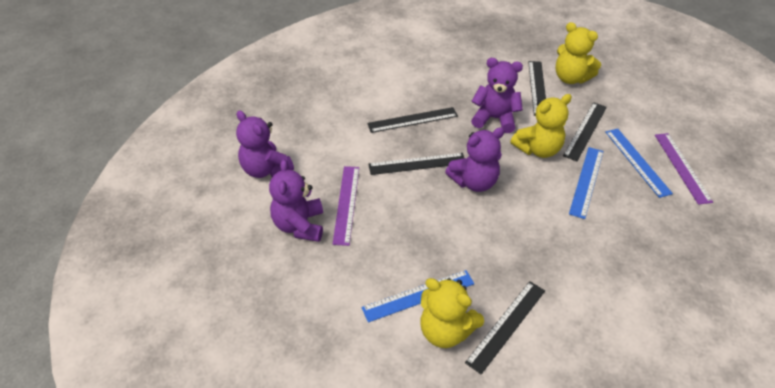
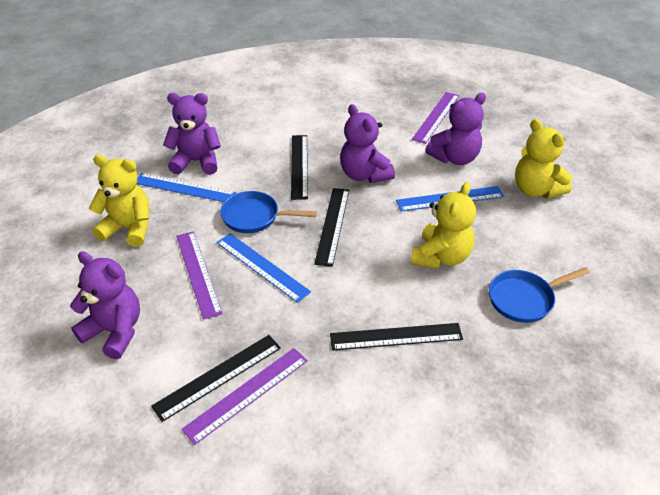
black ruler: 5 -> 4
blue pan: 0 -> 2
purple ruler: 2 -> 3

